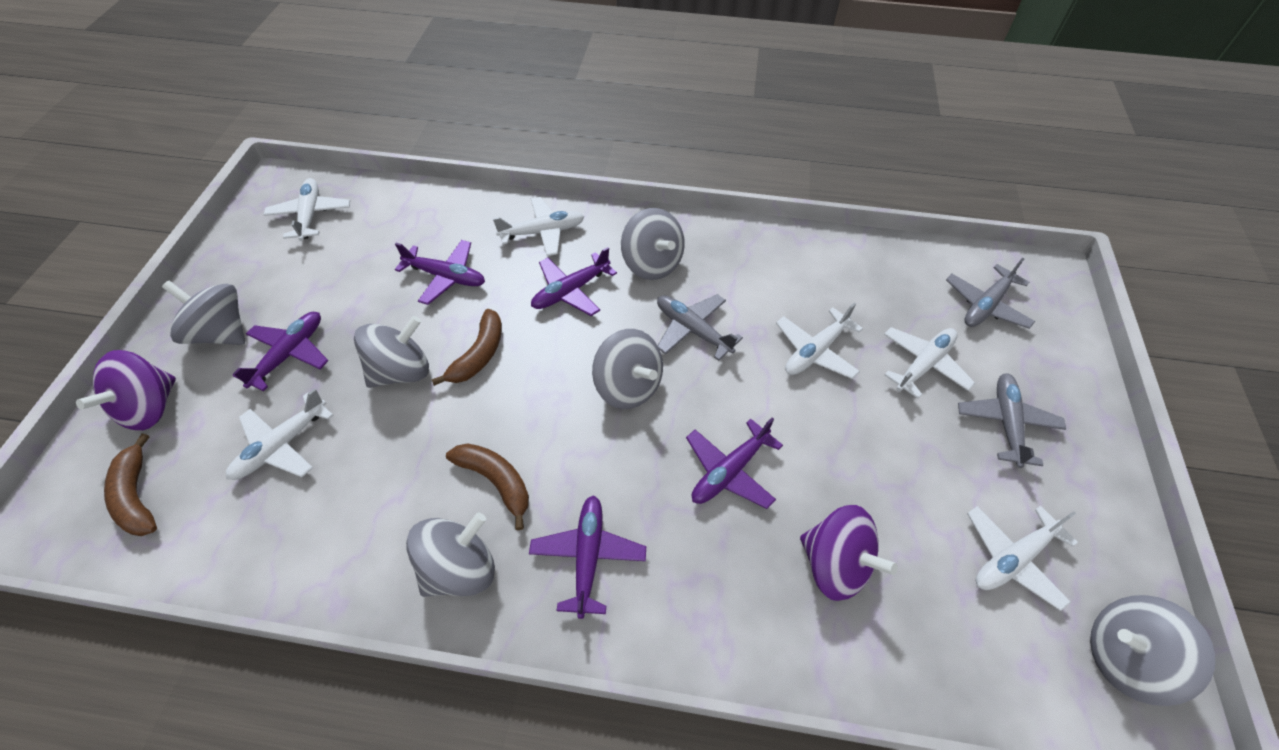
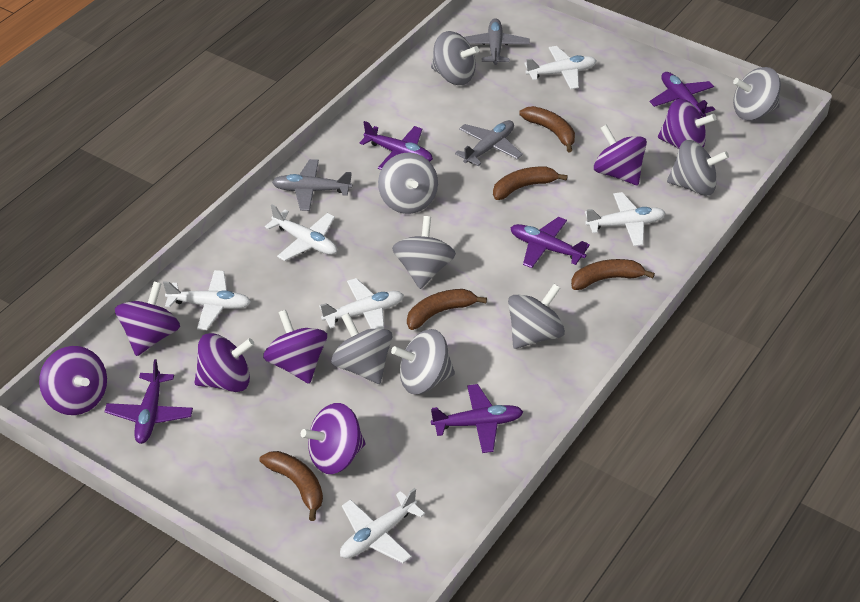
brown banana: 3 -> 5
grey spinning top: 6 -> 8
purple spinning top: 2 -> 7

